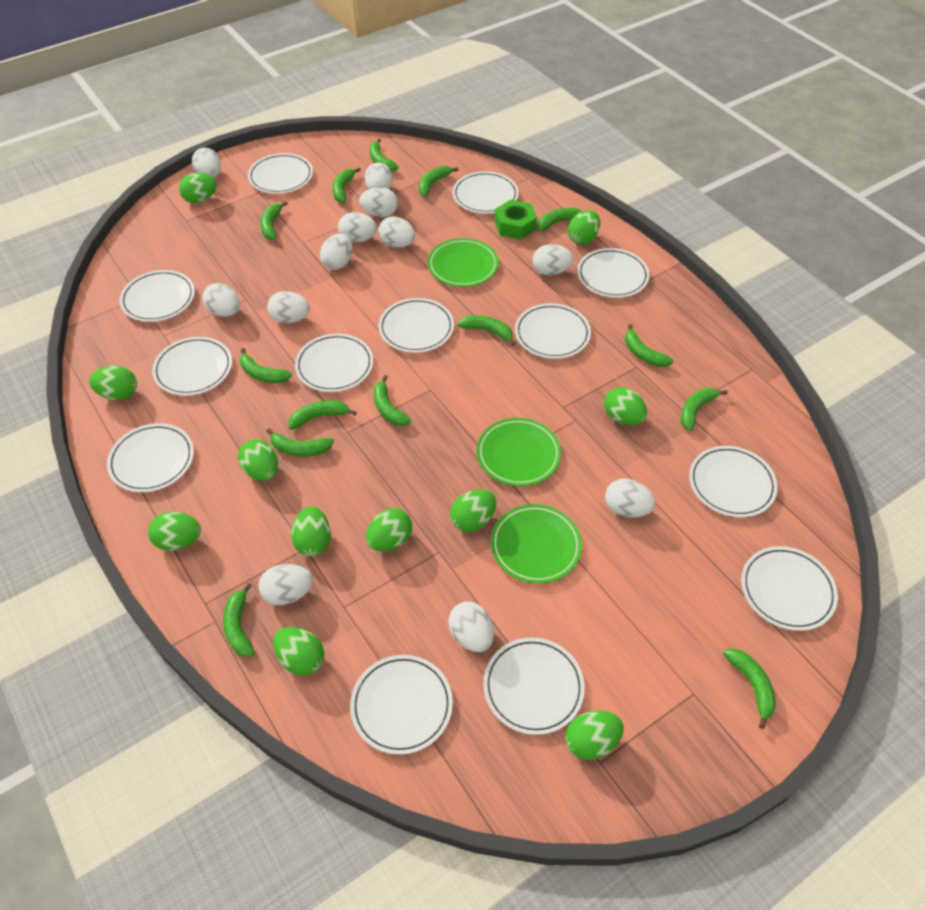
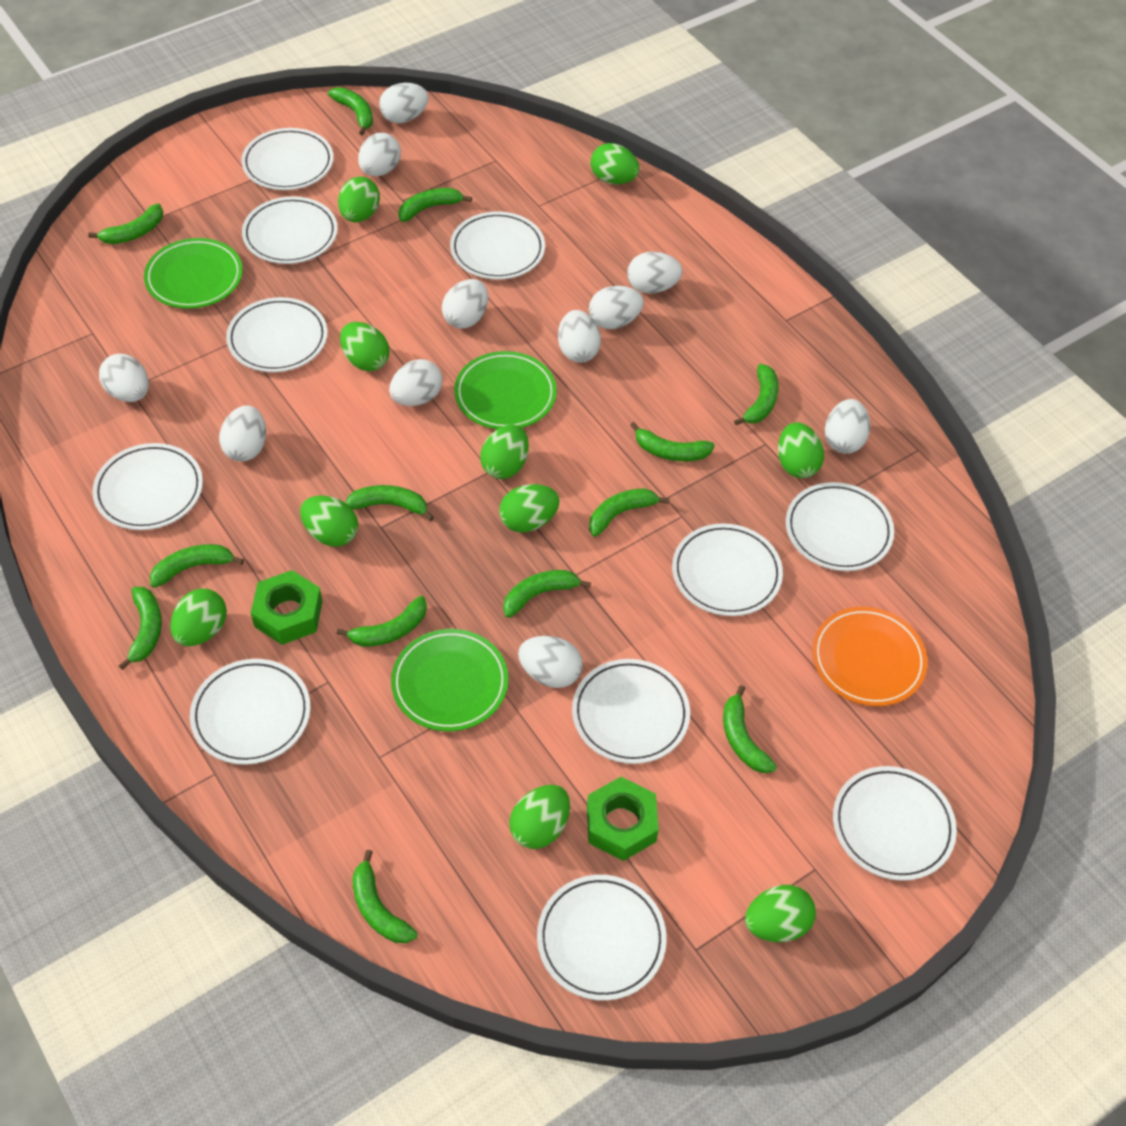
green banana: 14 -> 13
green egg: 11 -> 10
green nut: 1 -> 2
orange plate: 0 -> 1
white egg: 12 -> 11
white plate: 13 -> 11

